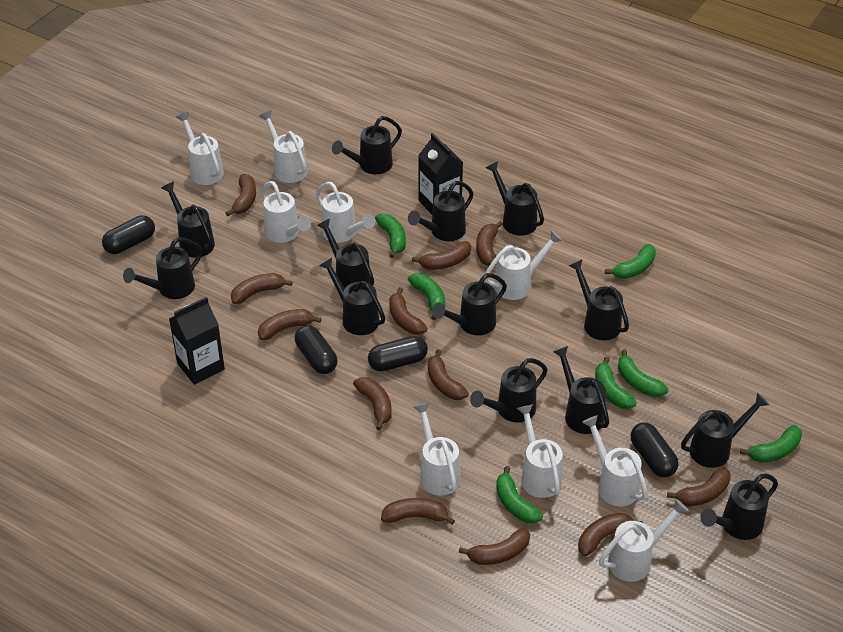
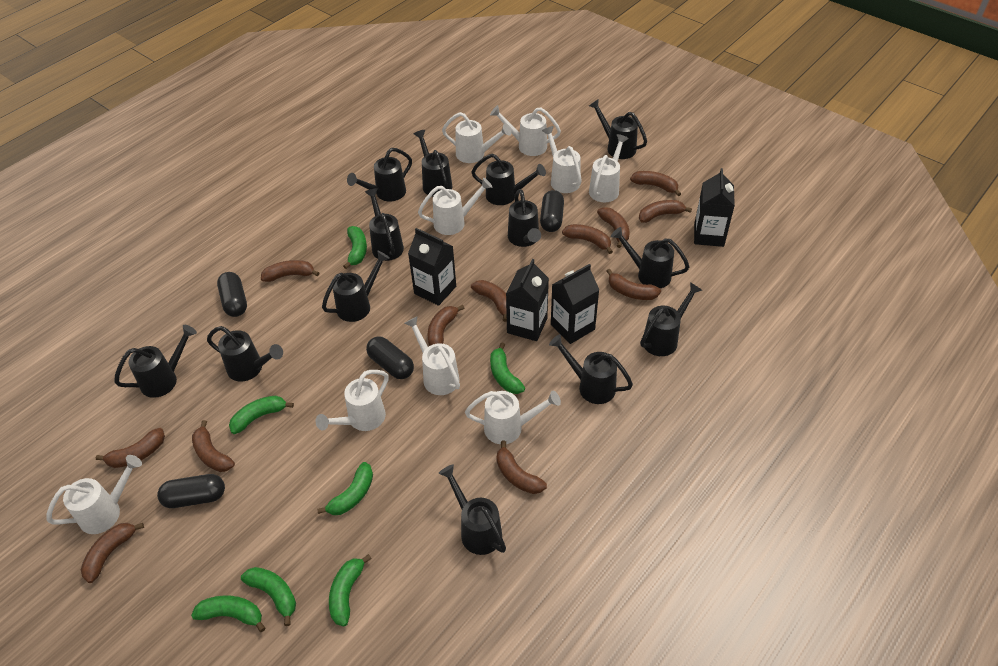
black carton: 2 -> 4

